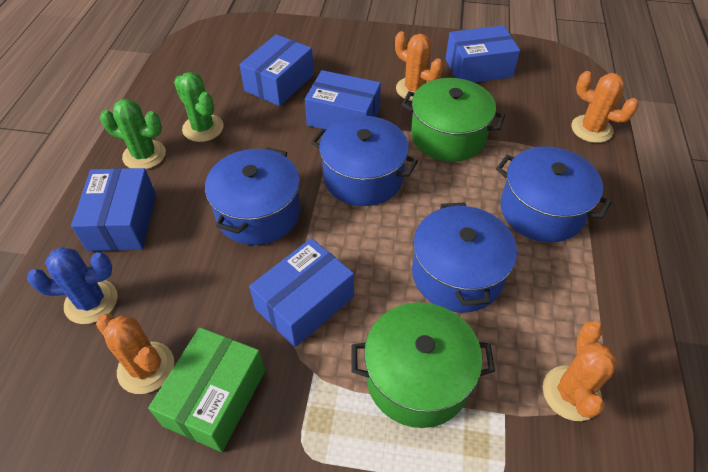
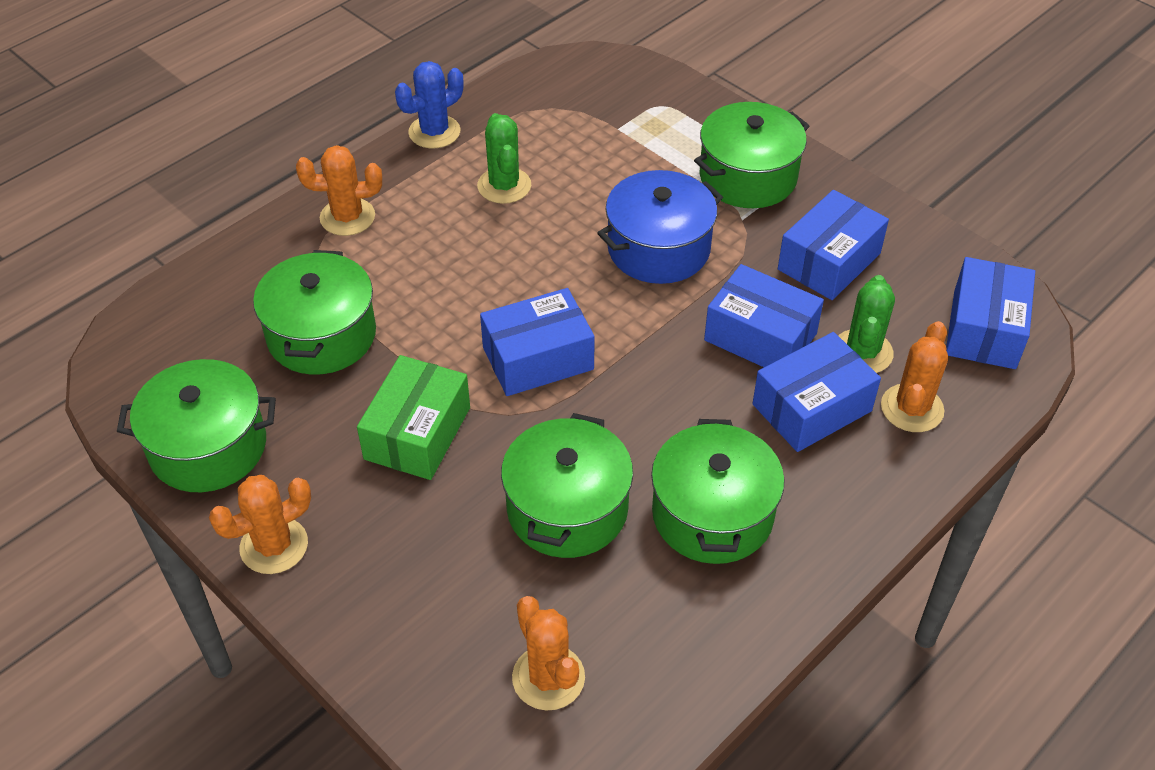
blue pot: 4 -> 1
green pot: 2 -> 5

